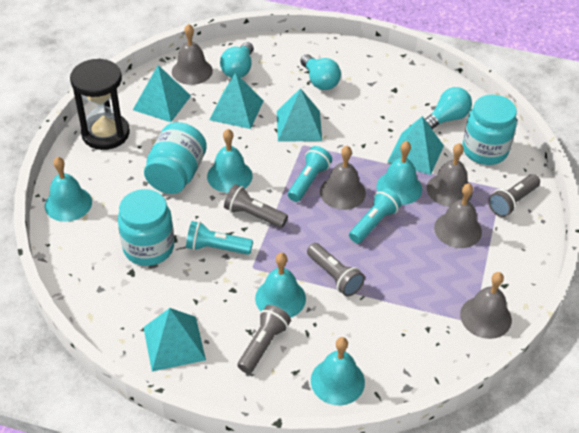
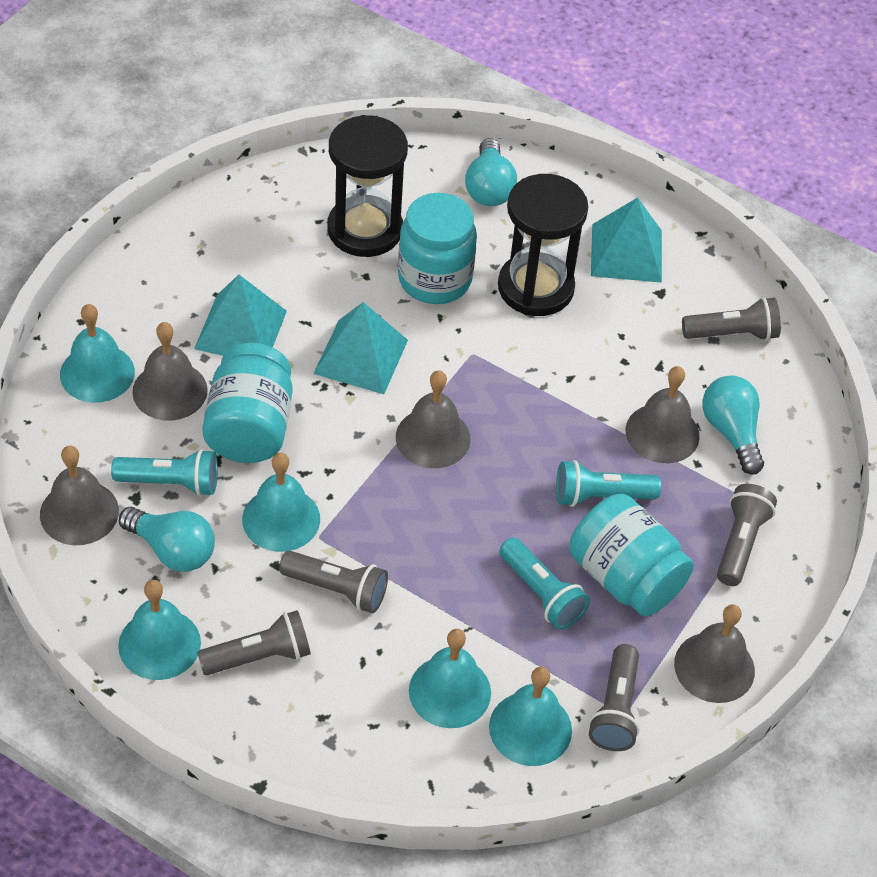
black hourglass: 1 -> 2
grey flashlight: 4 -> 5
turquoise pyramid: 5 -> 3

